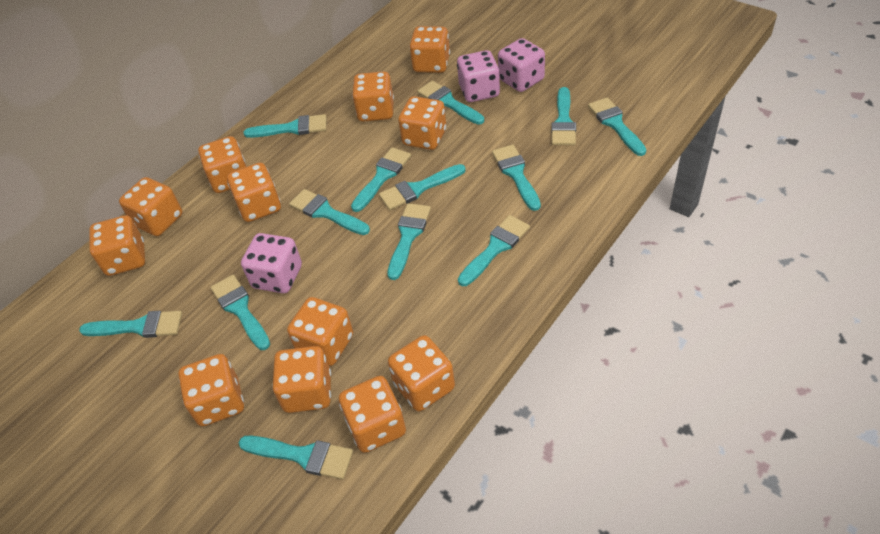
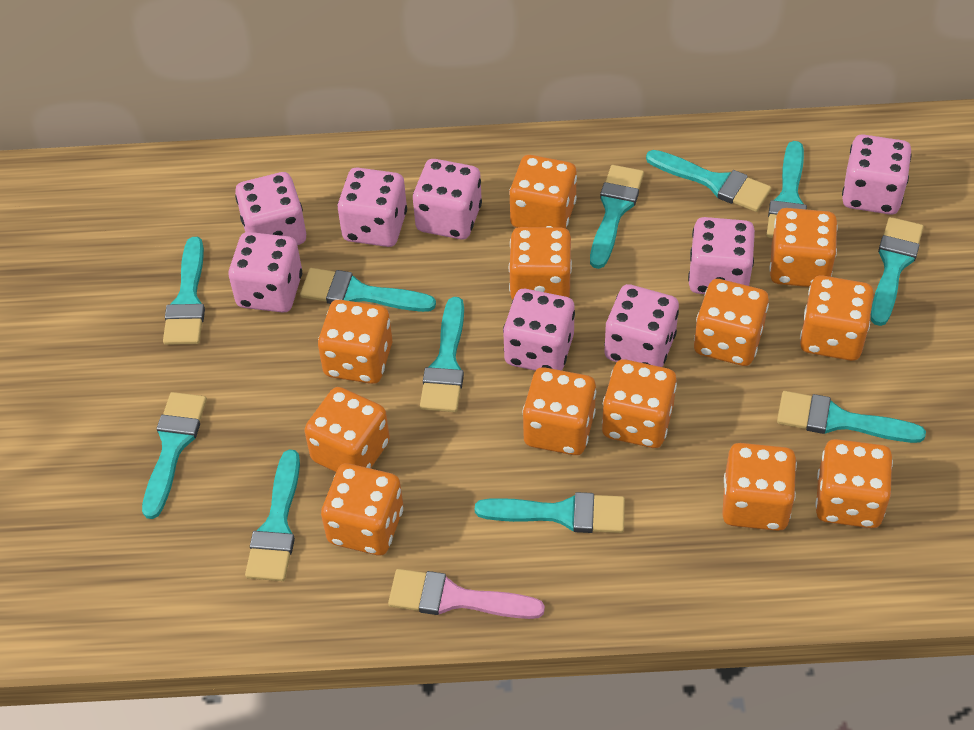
pink brush: 0 -> 1
pink dice: 3 -> 8
turquoise brush: 13 -> 11

